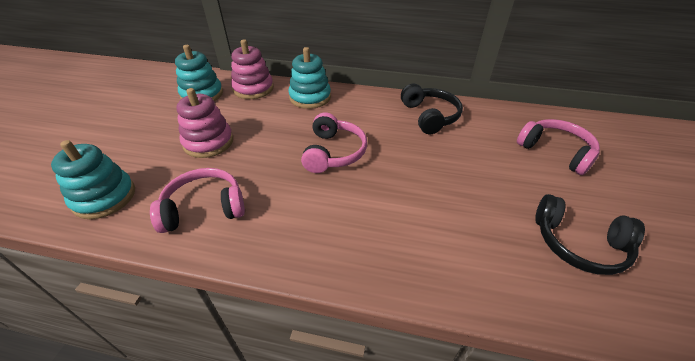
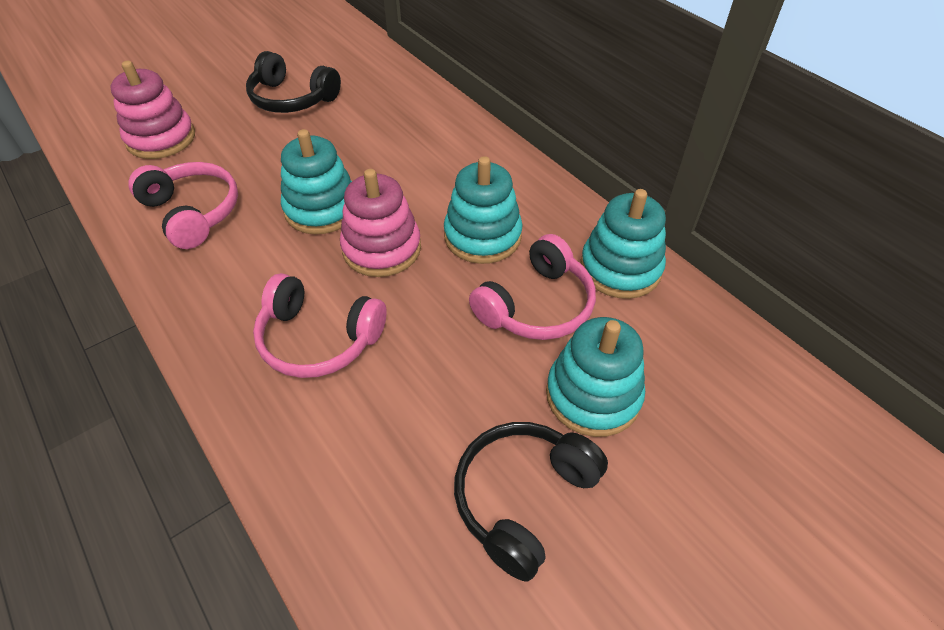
turquoise stacking toy: 3 -> 4

